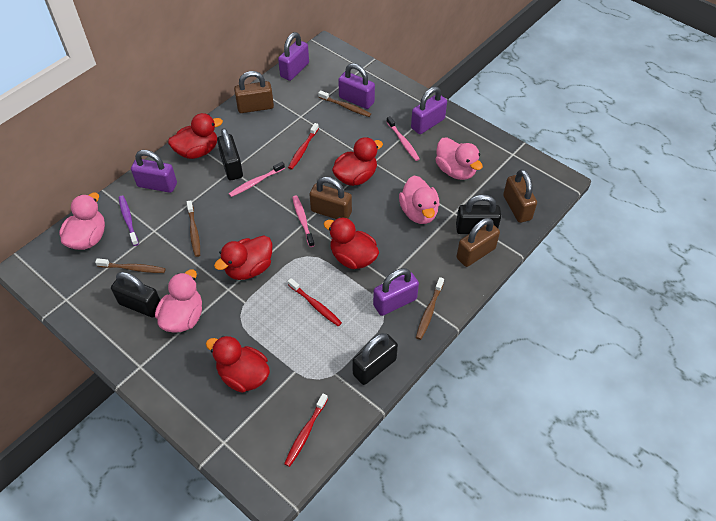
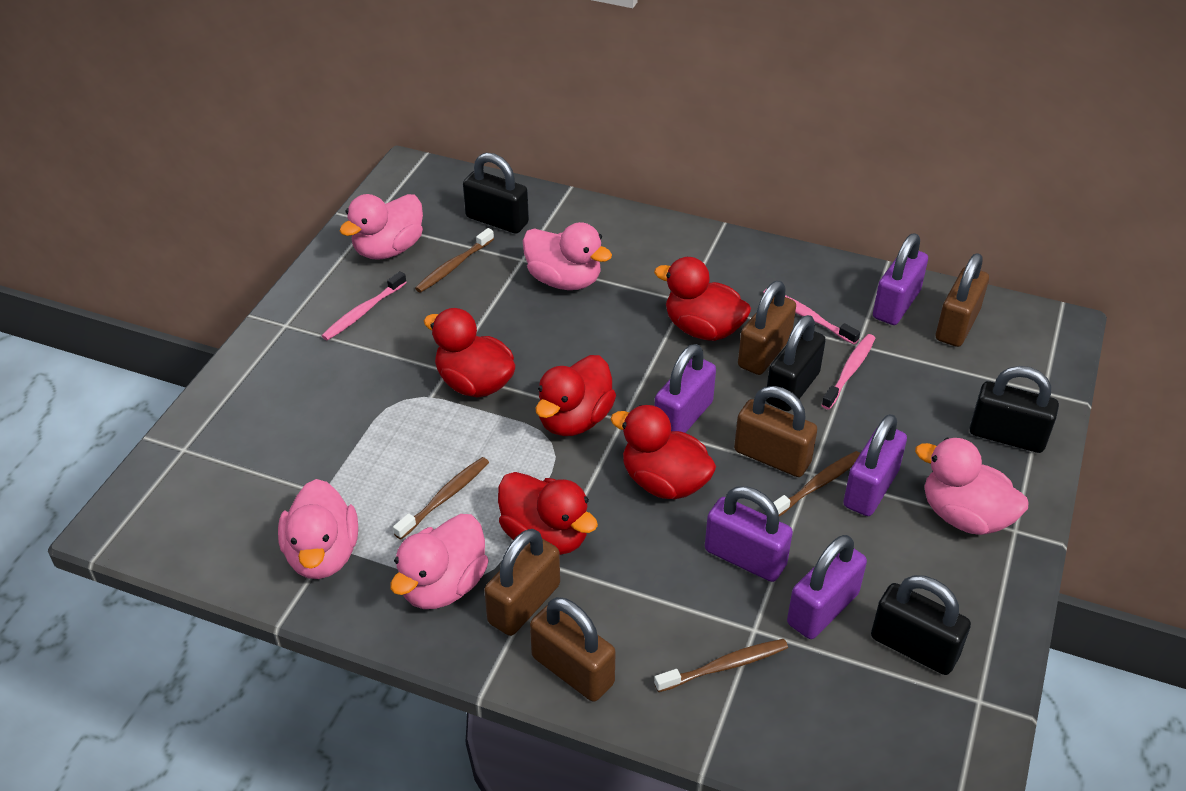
brown padlock: 4 -> 5
pink duck: 4 -> 5
purple toothbrush: 1 -> 0
red toothbrush: 3 -> 0

